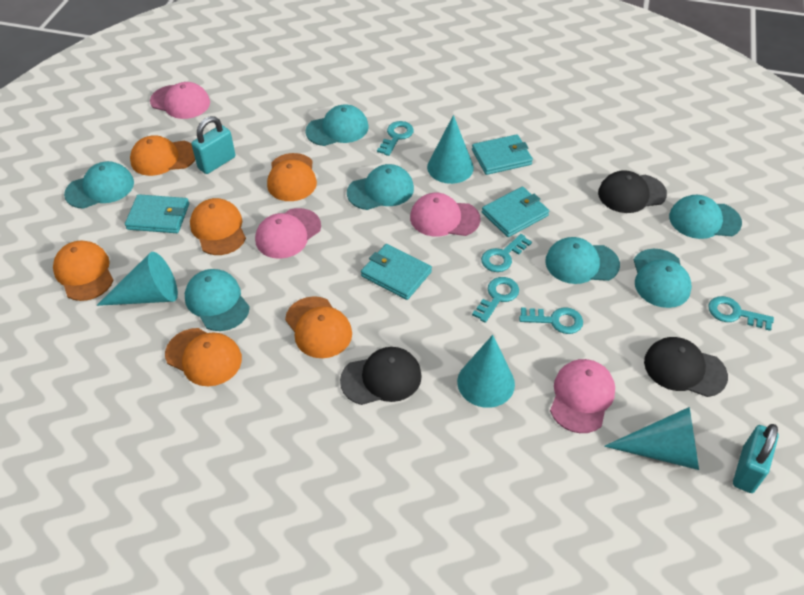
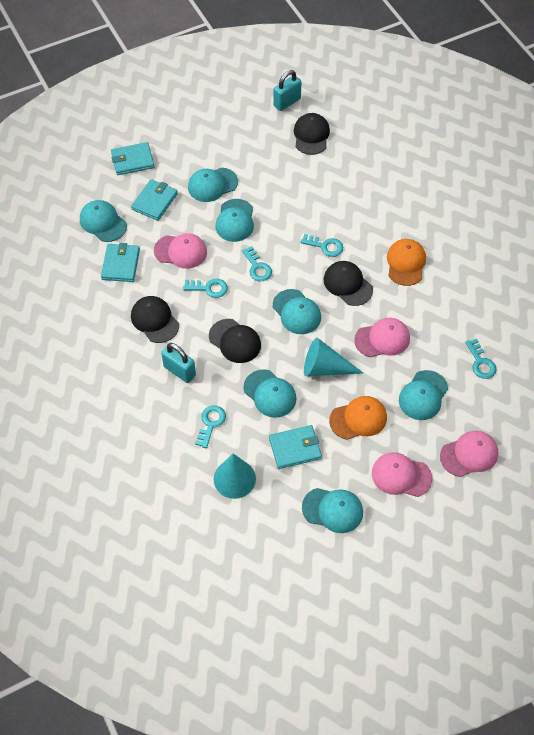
black cap: 3 -> 4
orange cap: 6 -> 2
turquoise cone: 4 -> 2

